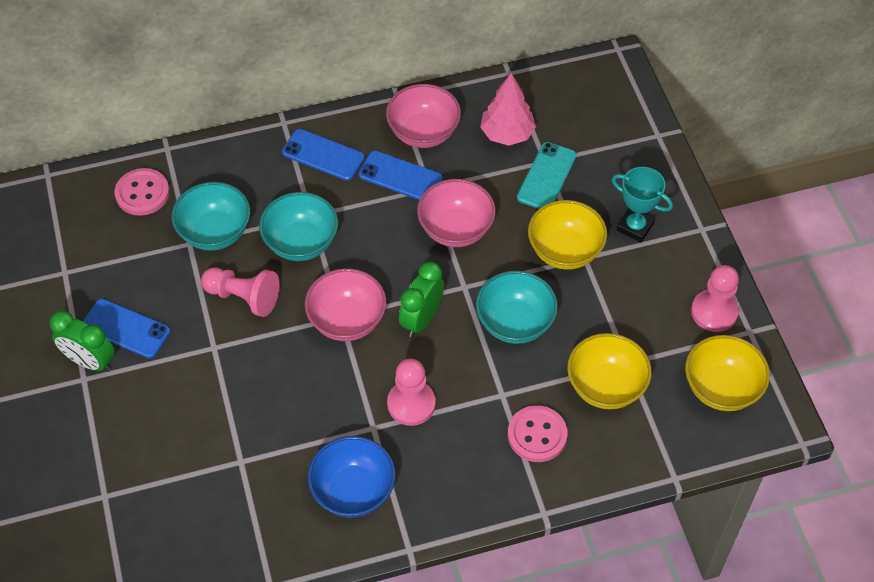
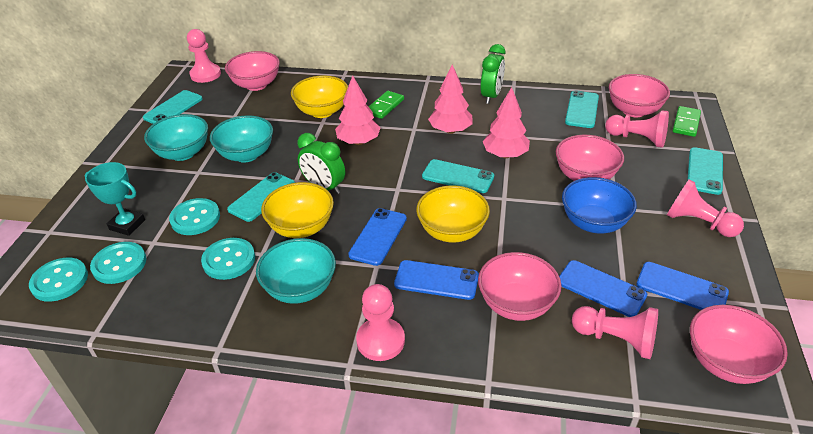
blue phone: 3 -> 4
green domino: 0 -> 2
pink bowl: 3 -> 5
pink button: 2 -> 0
pink pawn: 3 -> 5
pink tree: 1 -> 3
turquoise button: 0 -> 4
turquoise phone: 1 -> 5

